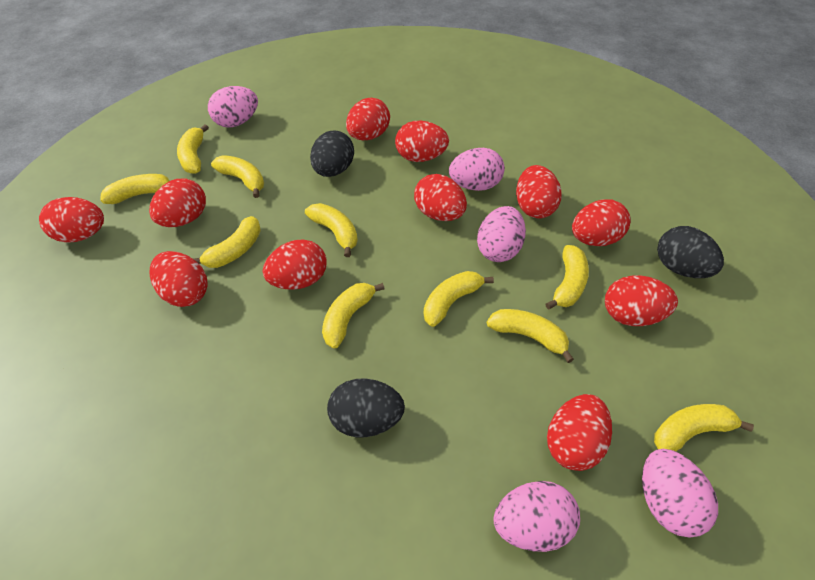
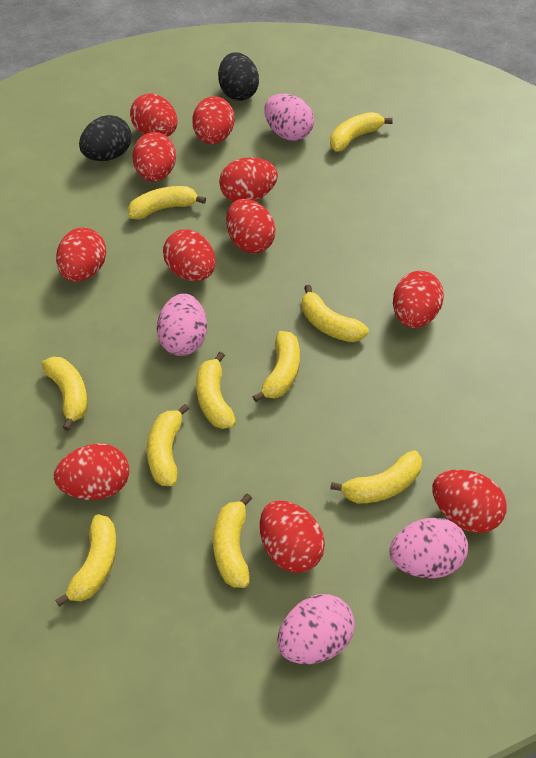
black egg: 3 -> 2
pink egg: 5 -> 4

